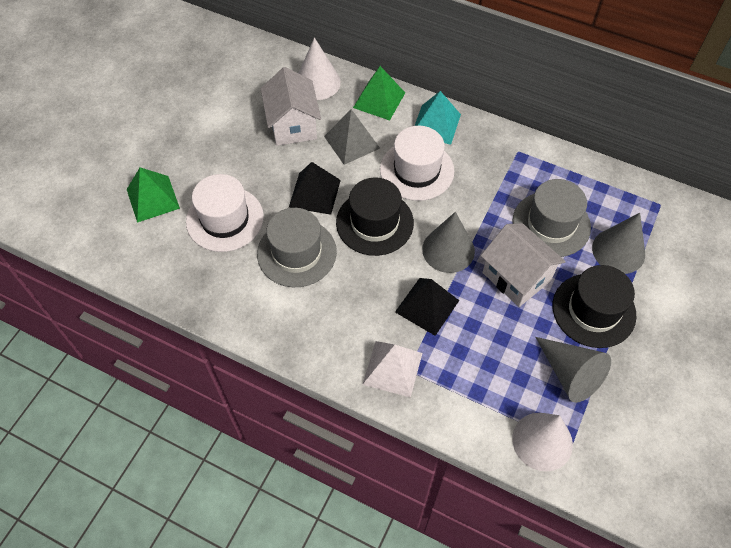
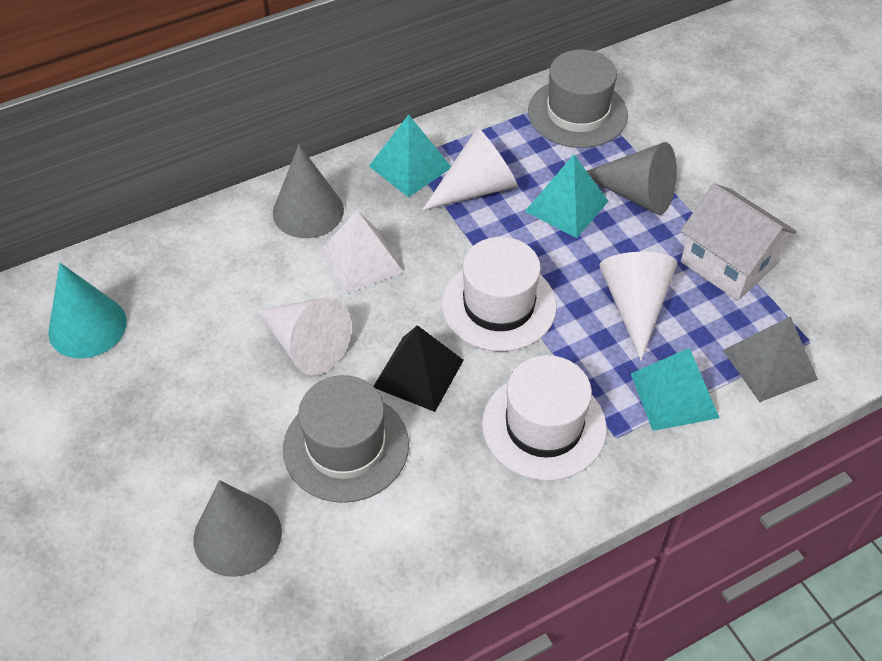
black hat: 2 -> 0
black pyramid: 2 -> 1
green pyramid: 2 -> 0
turquoise cone: 0 -> 1
turquoise pyramid: 1 -> 3
white cone: 2 -> 3
white house: 2 -> 1

